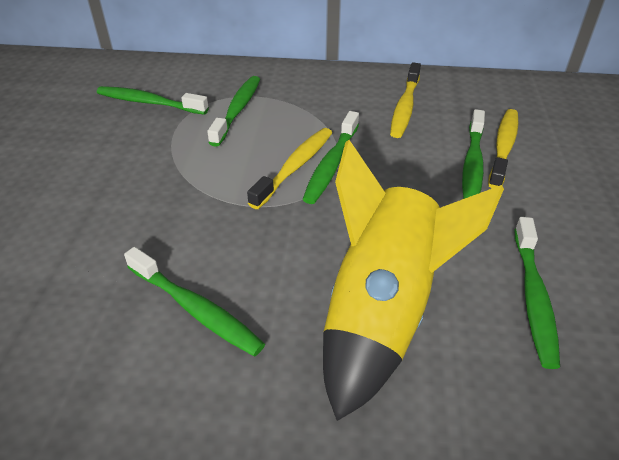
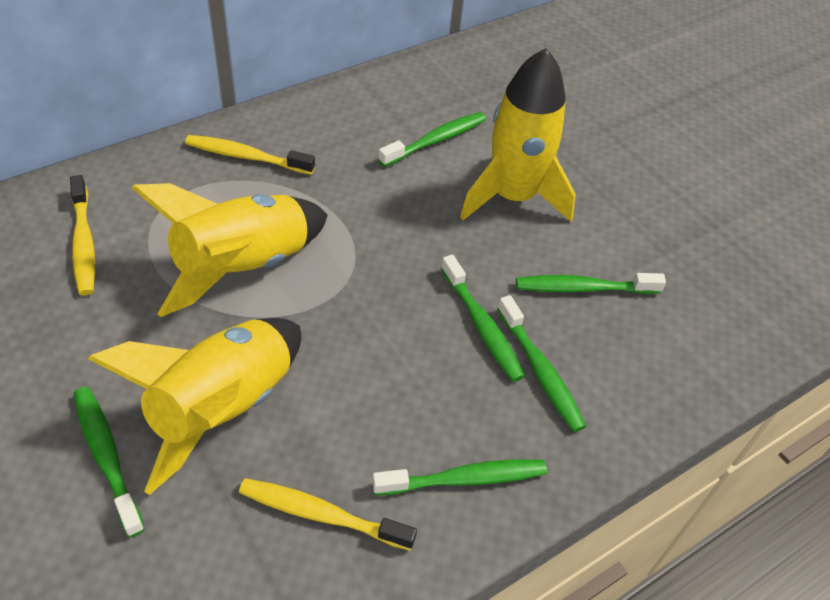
yellow rocket: 1 -> 3

